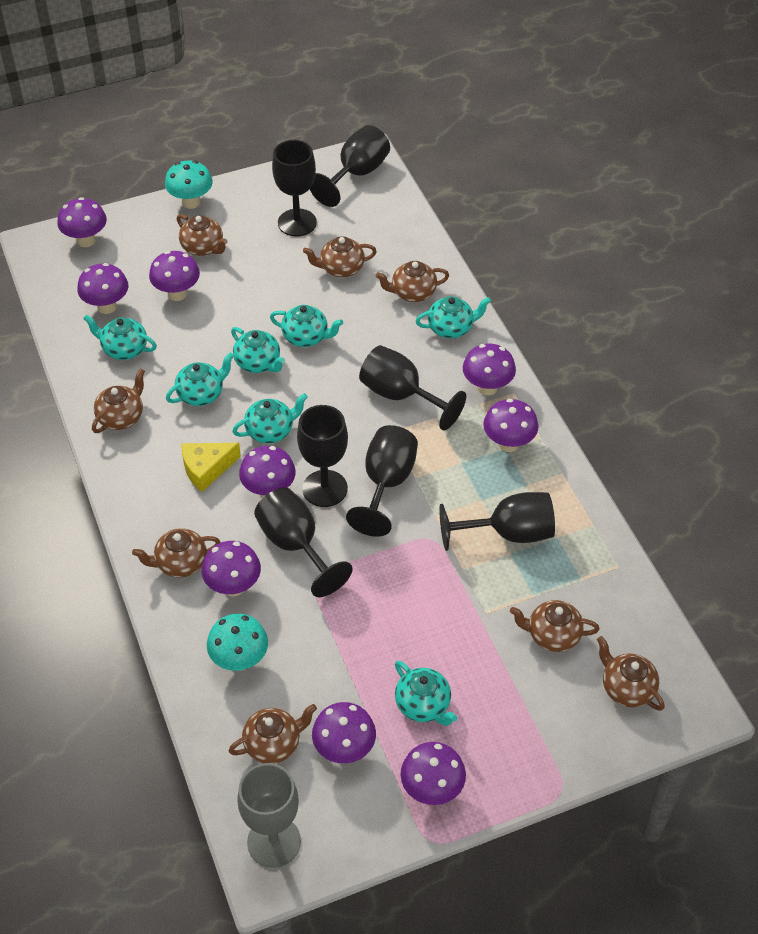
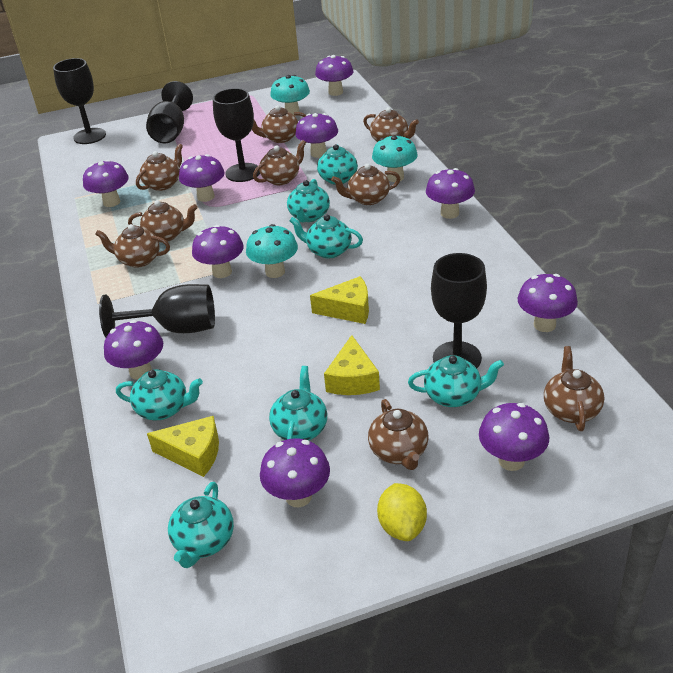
black goblet: 7 -> 5
brown teapot: 8 -> 9
grey goblet: 1 -> 0
purple mushroom: 9 -> 10
turquoise mushroom: 2 -> 3
yellow cheese: 1 -> 3
yellow lemon: 0 -> 1

